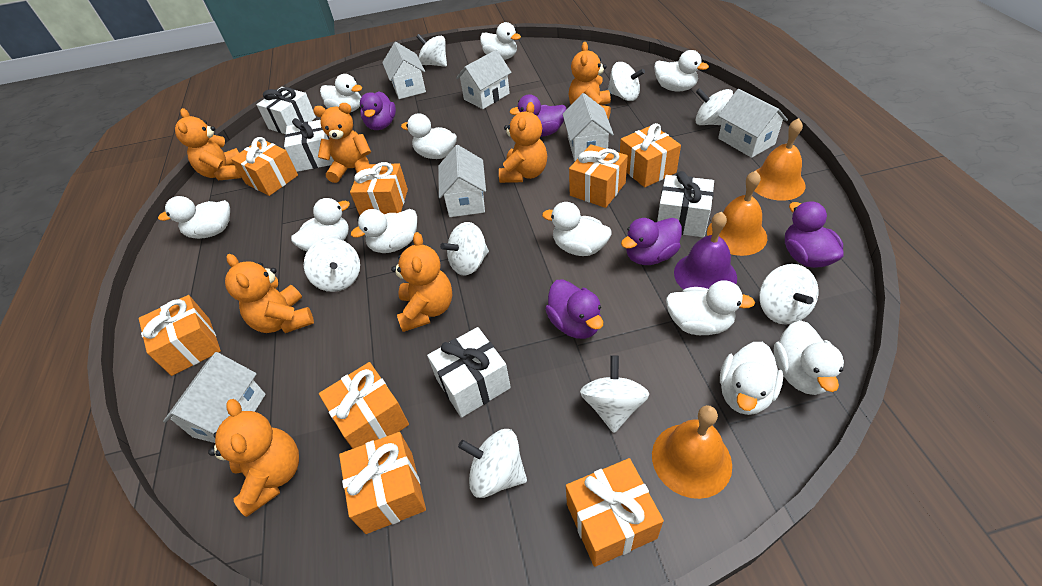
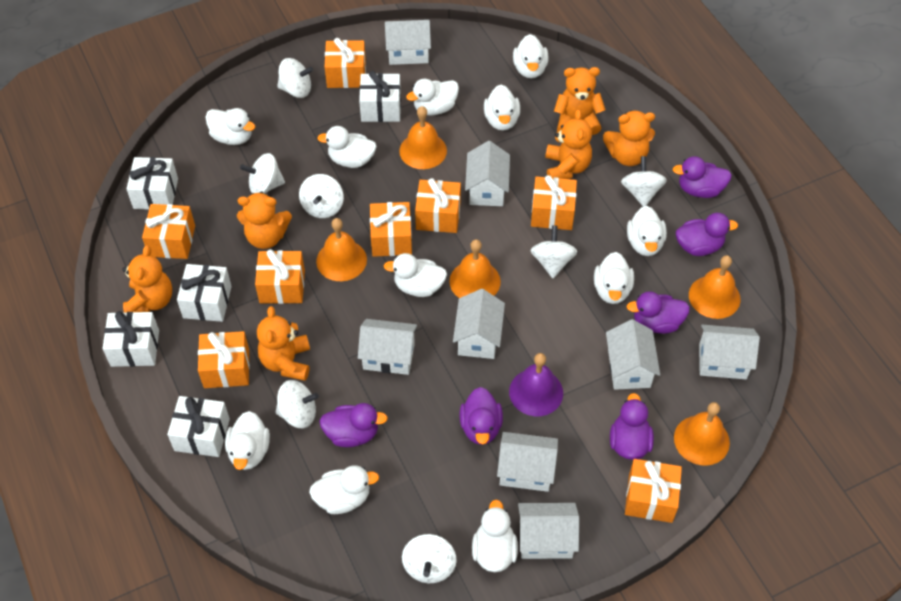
orange bell: 3 -> 5
orange teddy bear: 7 -> 6
purple duck: 5 -> 6
white gift: 4 -> 5
white house: 6 -> 8
white spinning top: 8 -> 7

